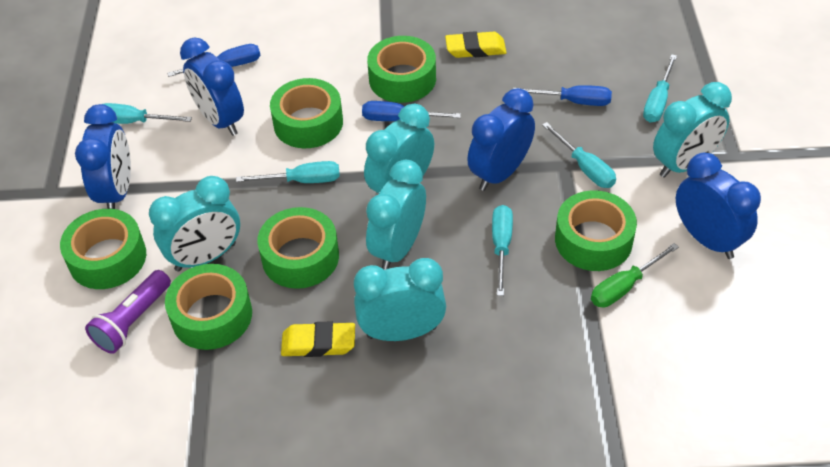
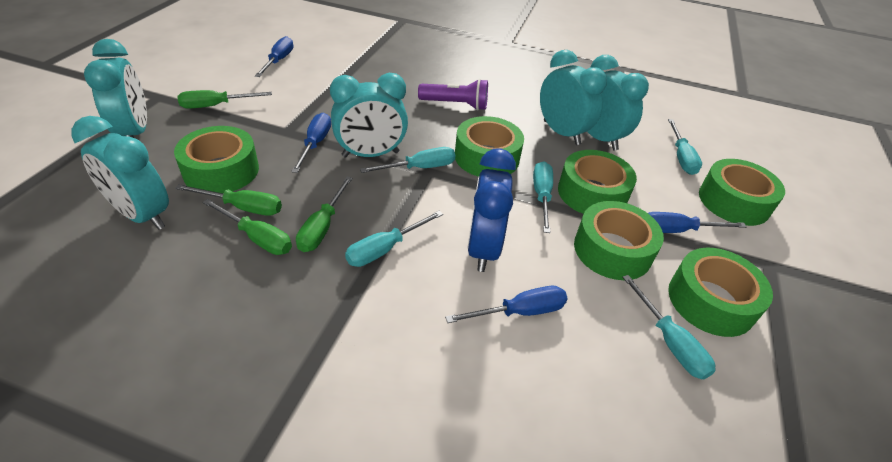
blue clock: 4 -> 1
blue screwdriver: 3 -> 4
green screwdriver: 1 -> 4
yellow eraser: 2 -> 0

